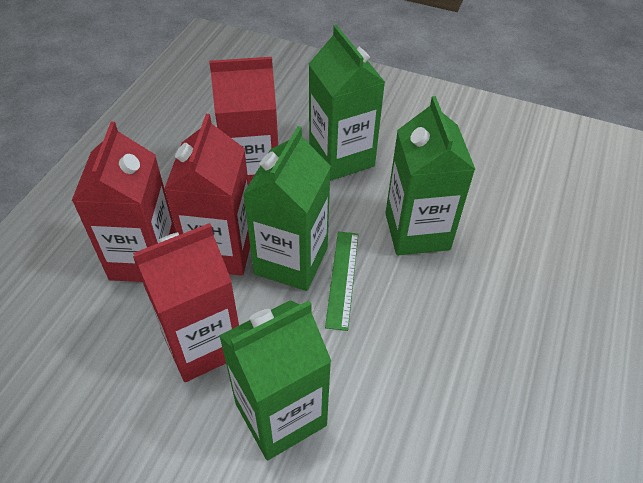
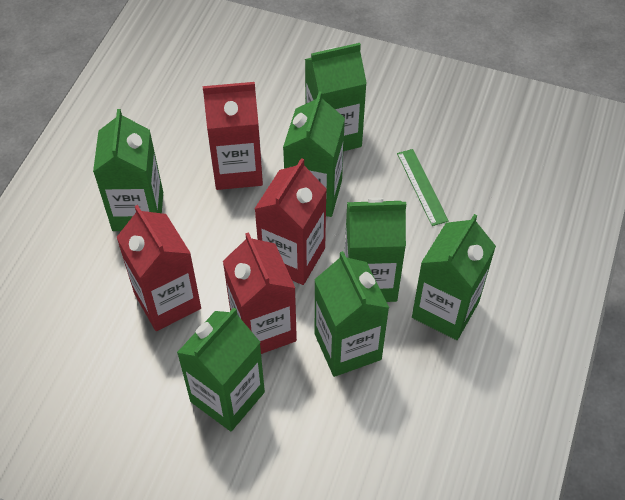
green carton: 4 -> 7

